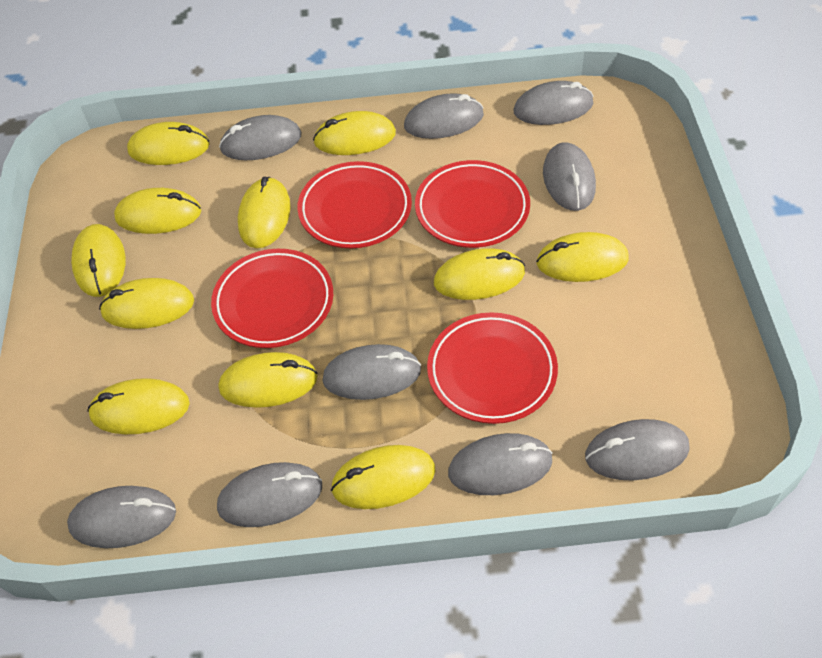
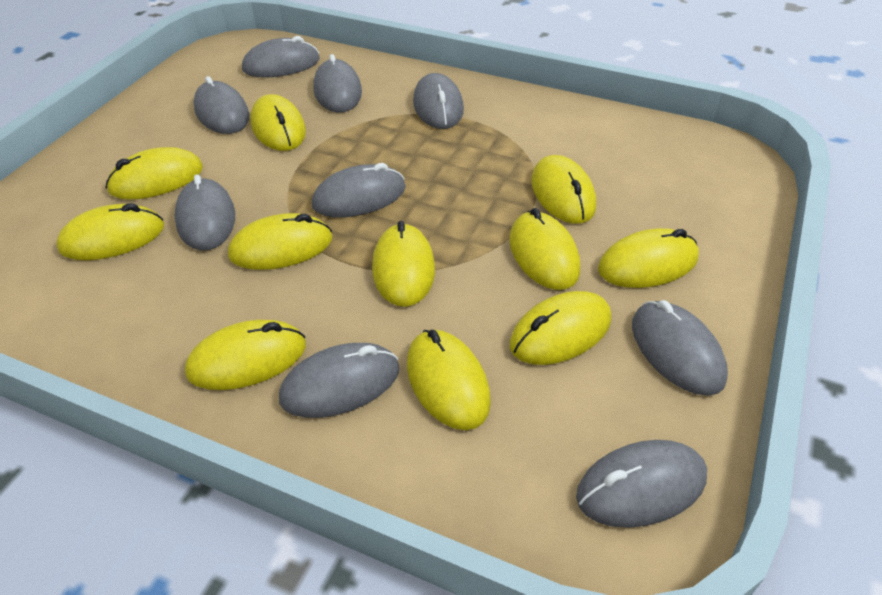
red plate: 4 -> 0

